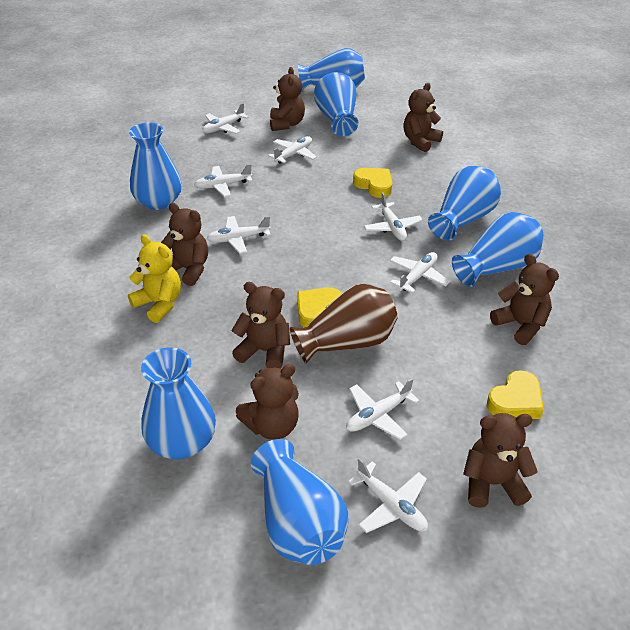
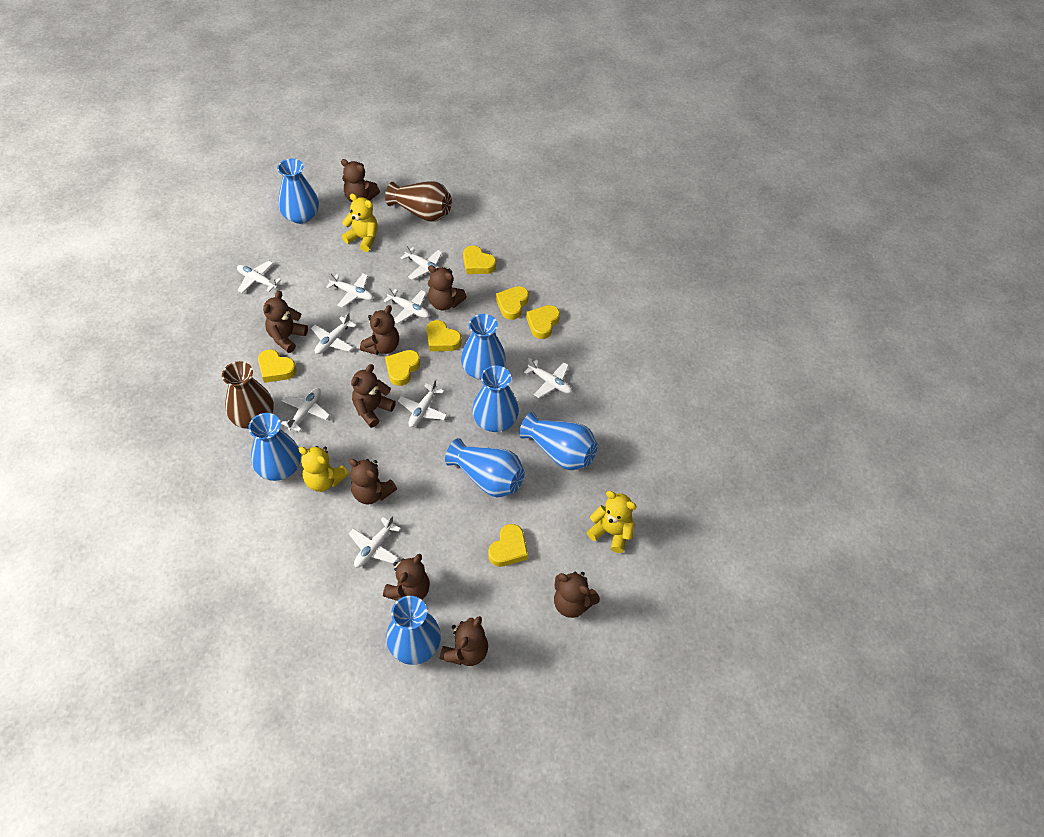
brown teddy bear: 7 -> 9
brown vase: 1 -> 2
white plane: 8 -> 9
yellow heart: 3 -> 7
yellow teddy bear: 1 -> 3

